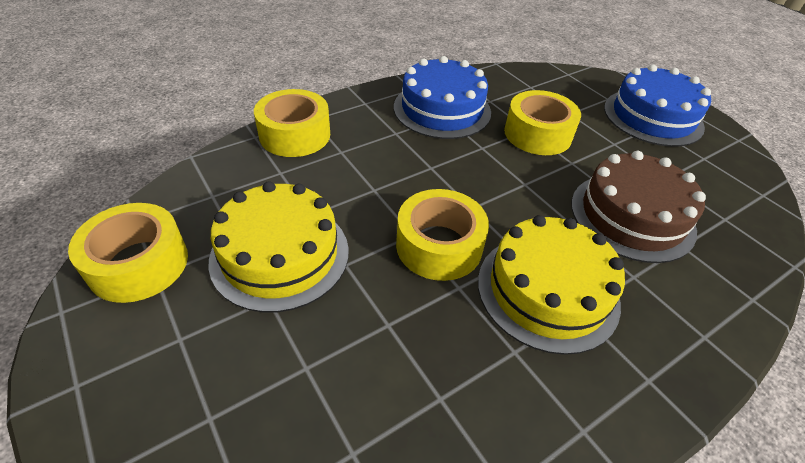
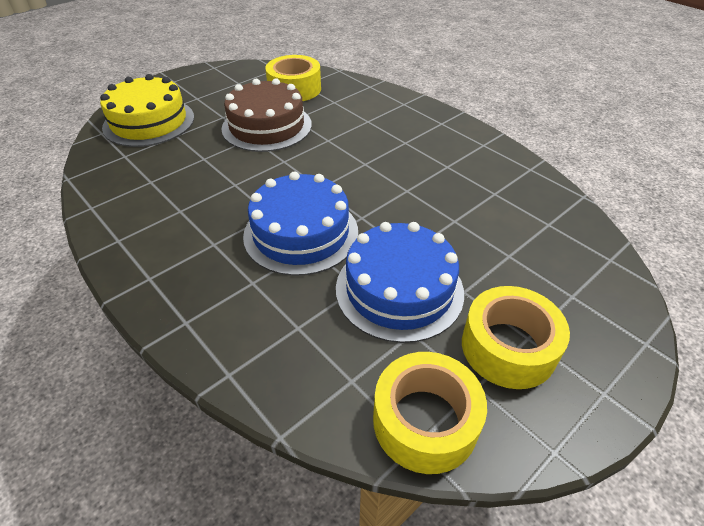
yellow cake: 2 -> 1
yellow tape: 4 -> 3

